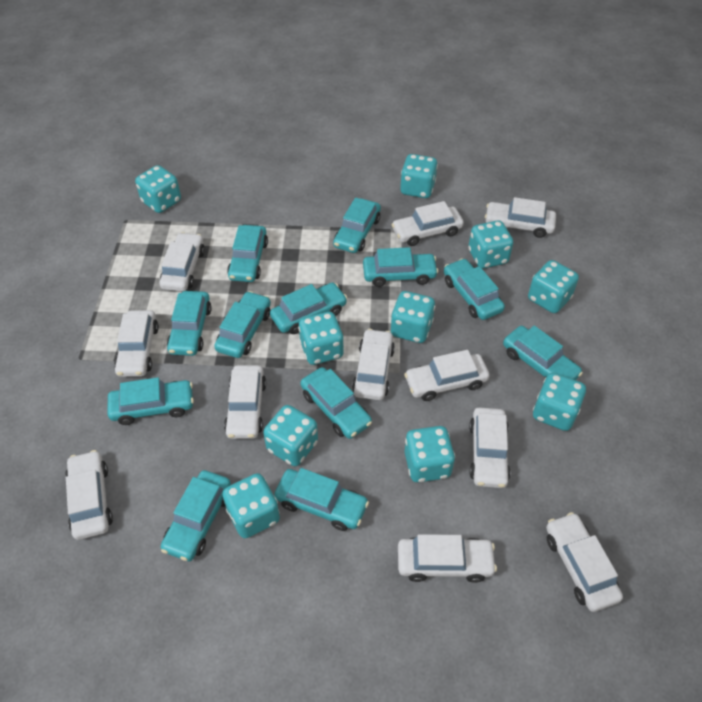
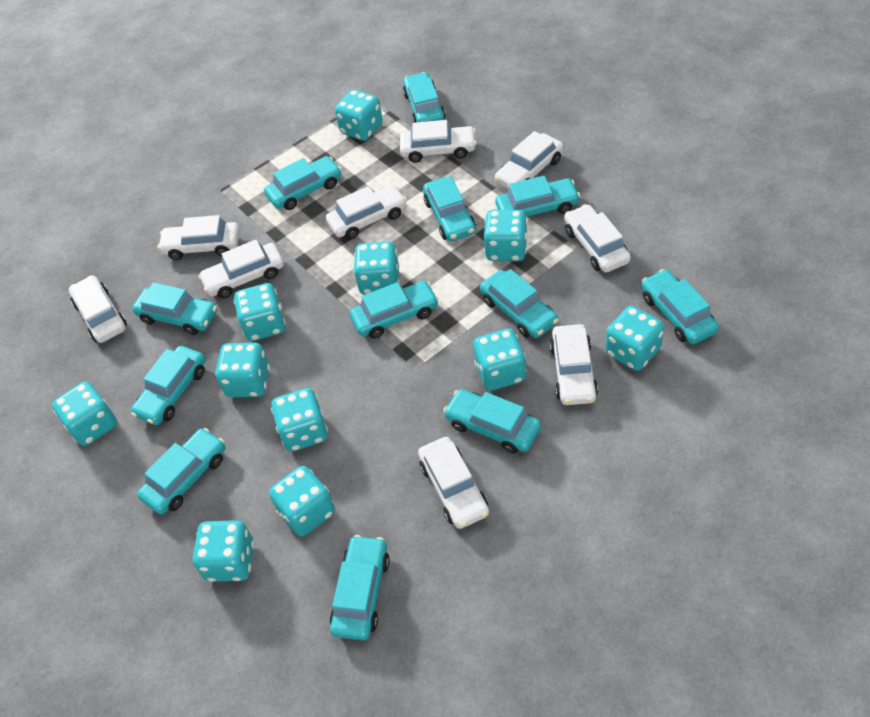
turquoise dice: 10 -> 11
white car: 11 -> 9

